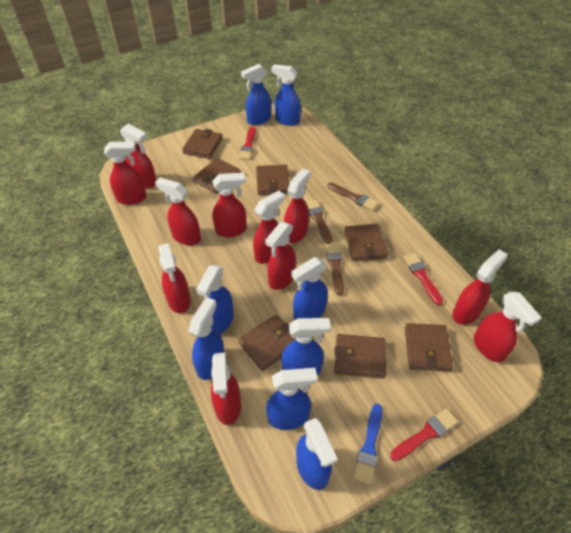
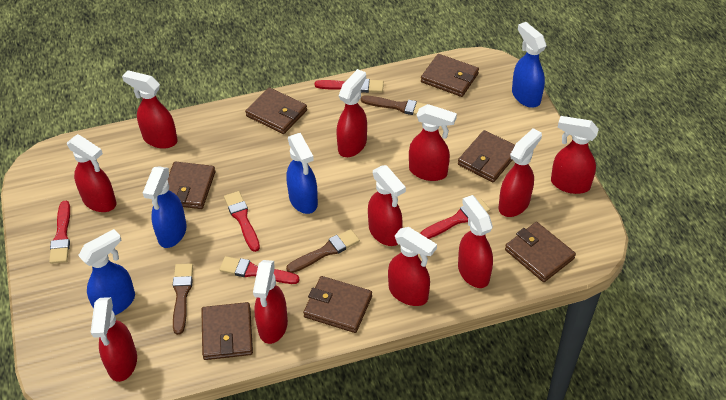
blue brush: 1 -> 0
blue spray bottle: 8 -> 4
red brush: 3 -> 5

